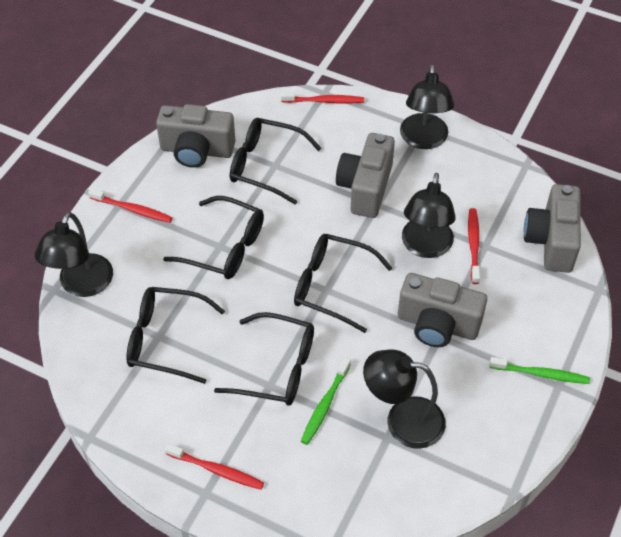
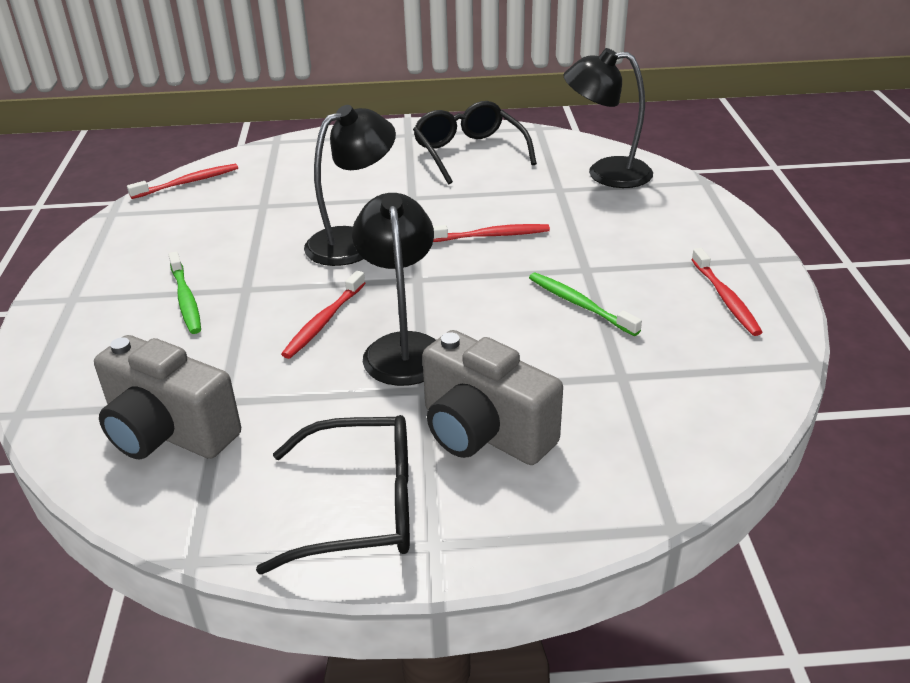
black glasses: 5 -> 2
black lamp: 4 -> 3
grey camera: 4 -> 2

